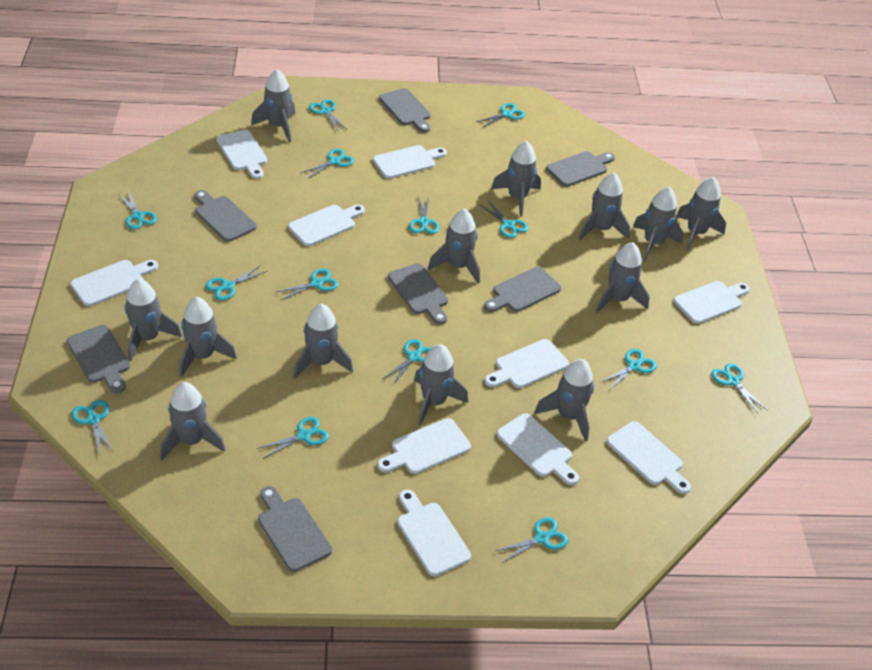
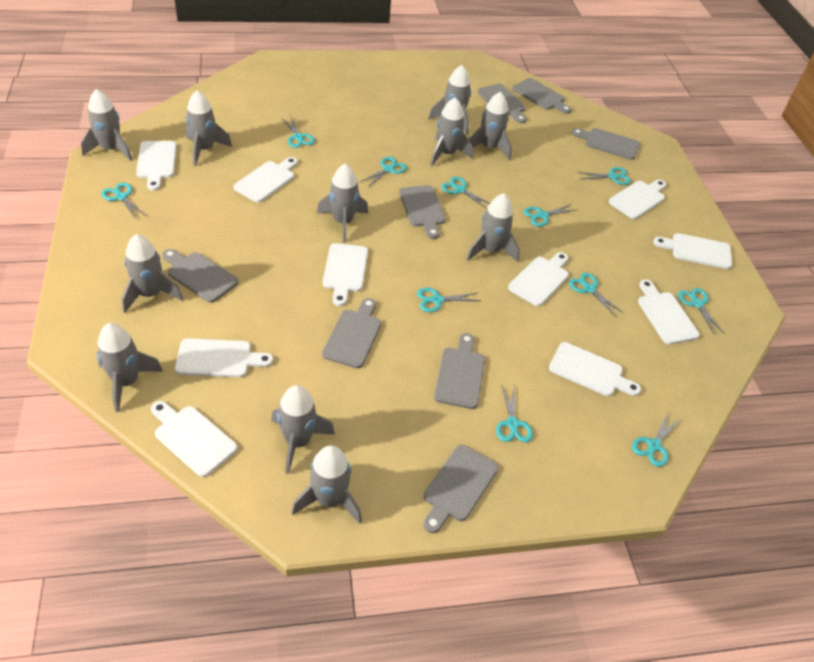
grey cutting board: 7 -> 8
grey rocket: 13 -> 11
turquoise scissors: 14 -> 11

